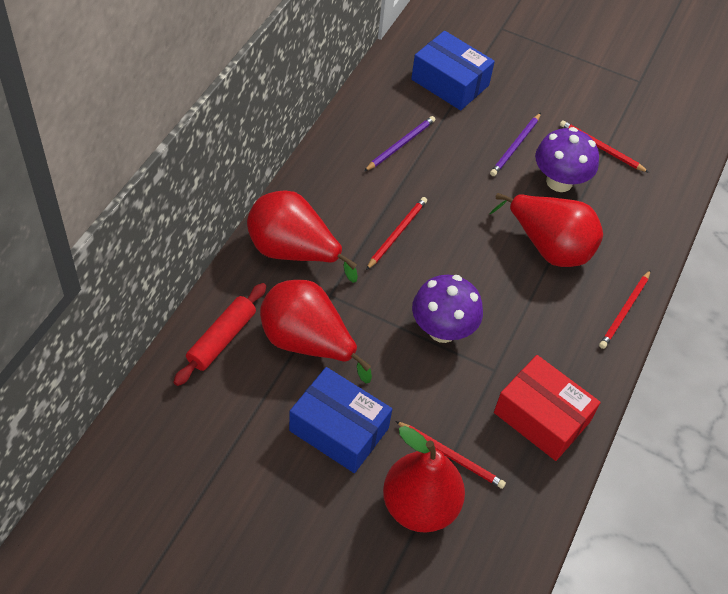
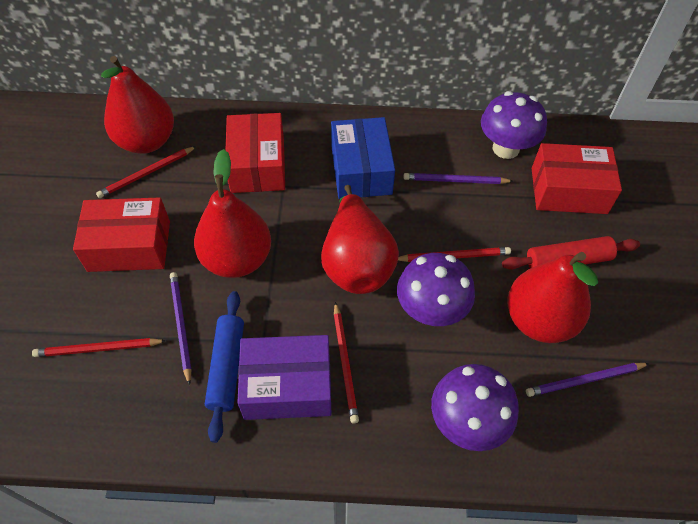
blue box: 2 -> 1
blue rolling pin: 0 -> 1
purple box: 0 -> 1
purple mushroom: 2 -> 3
purple pencil: 2 -> 3
red box: 1 -> 3

